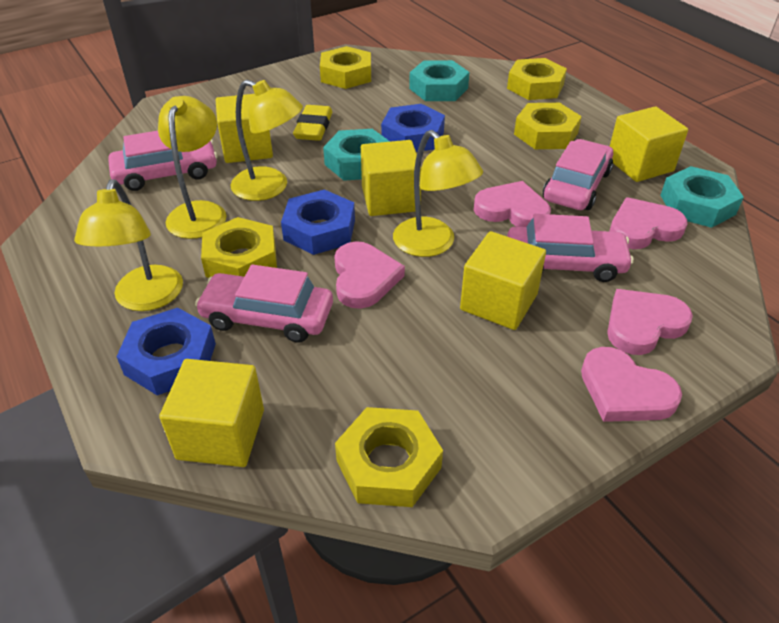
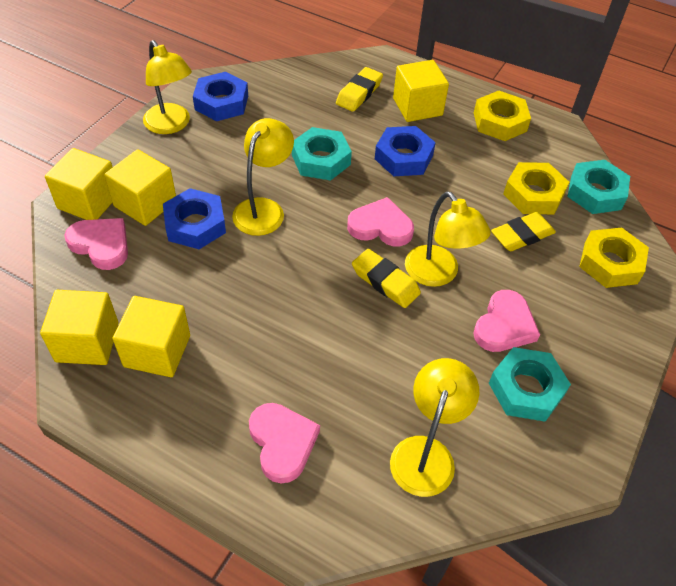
pink car: 4 -> 0
pink heart: 5 -> 4
yellow eraser: 1 -> 3
yellow nut: 5 -> 3

